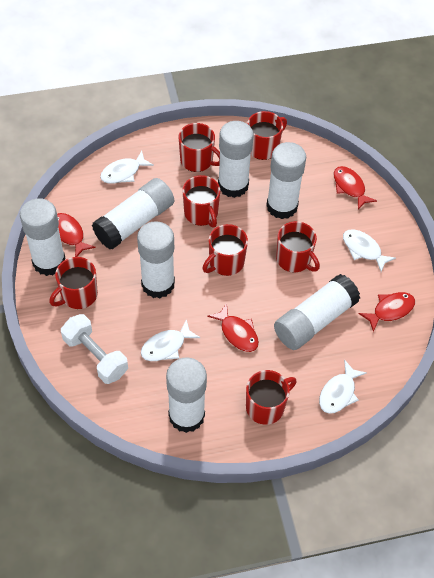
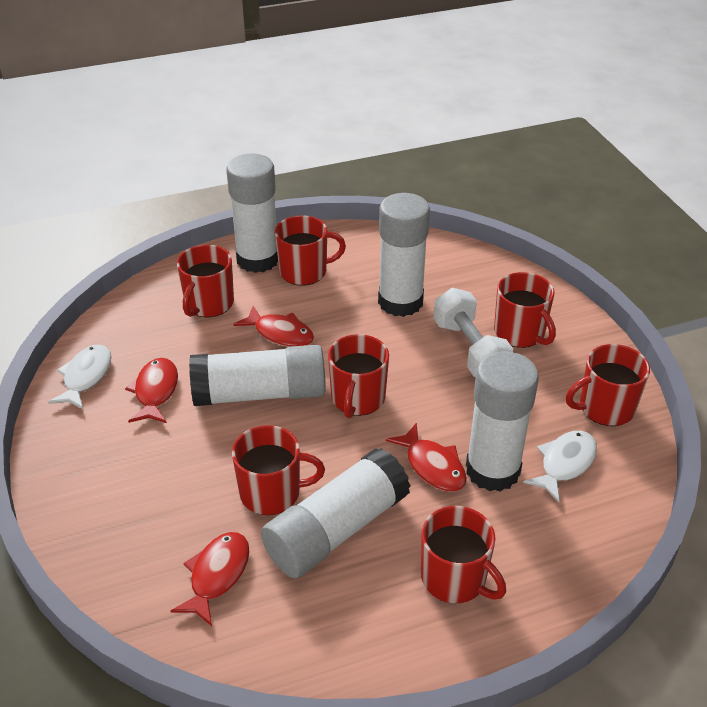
white fish: 4 -> 2
white glue stick: 7 -> 5

